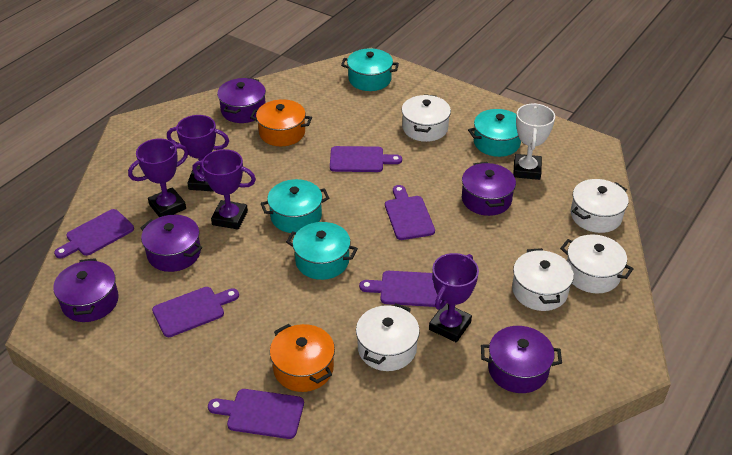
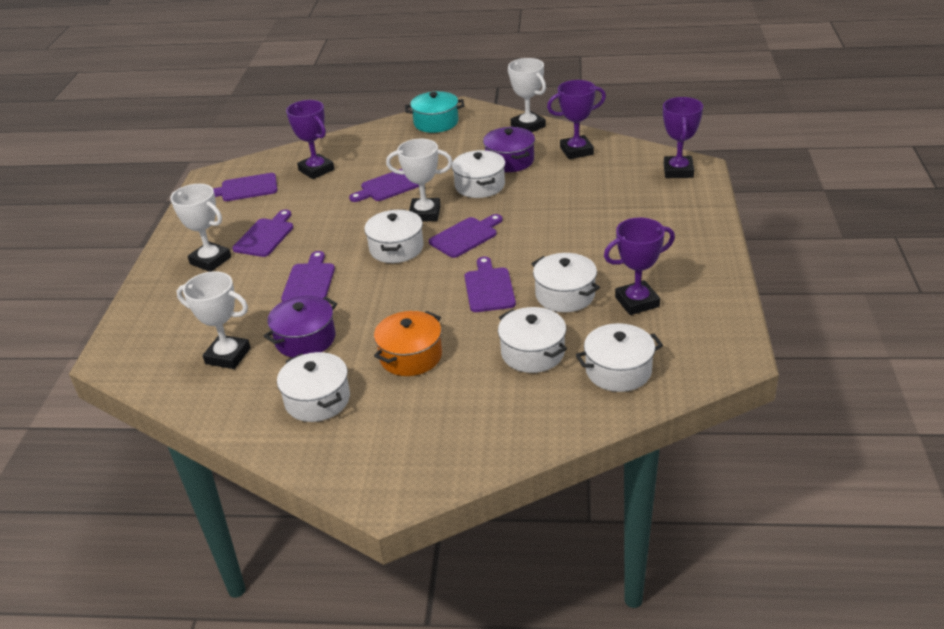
orange pot: 2 -> 1
purple pot: 5 -> 2
turquoise pot: 4 -> 1
white pot: 5 -> 6
white trophy: 1 -> 4

